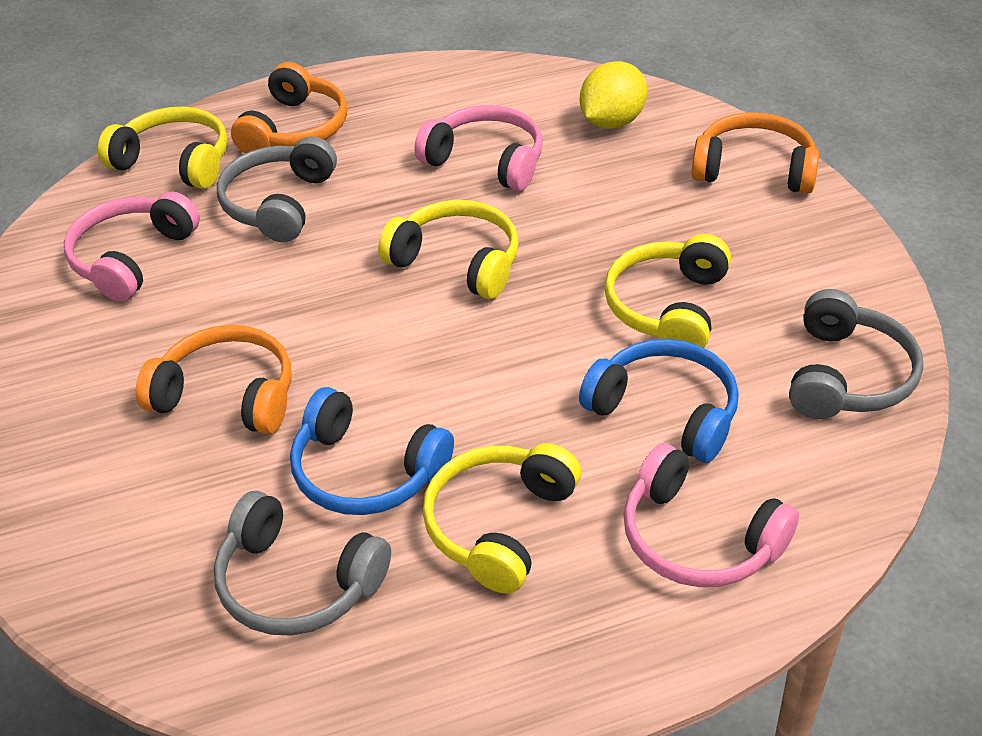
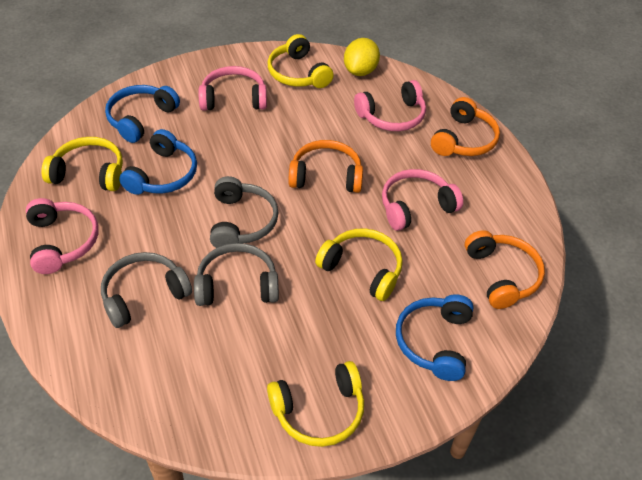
blue headphones: 2 -> 3
pink headphones: 3 -> 4

